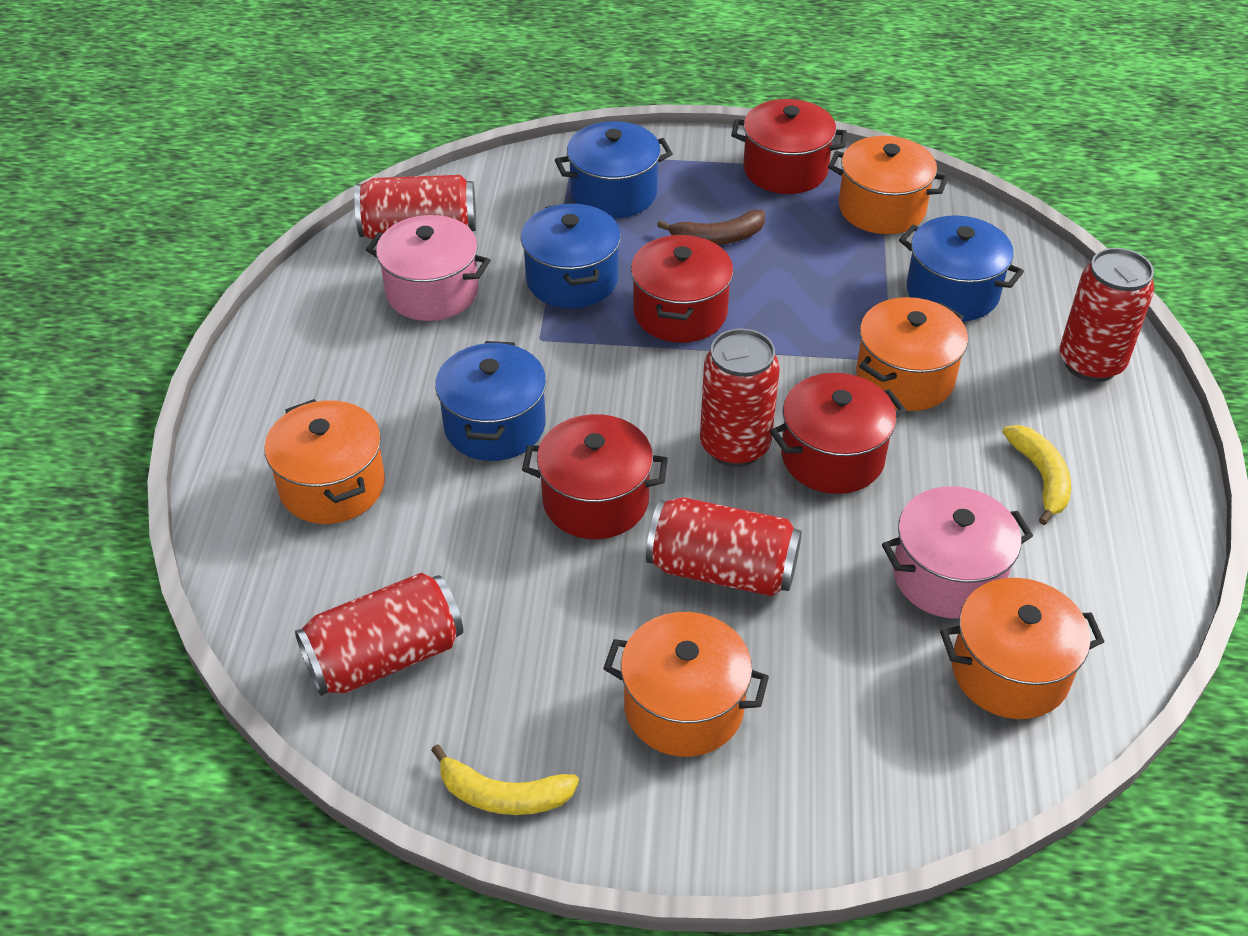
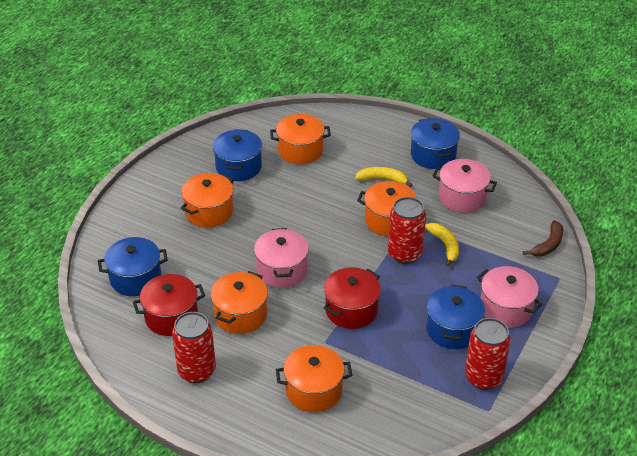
pink pot: 2 -> 3
red can: 5 -> 3
red pot: 4 -> 2

